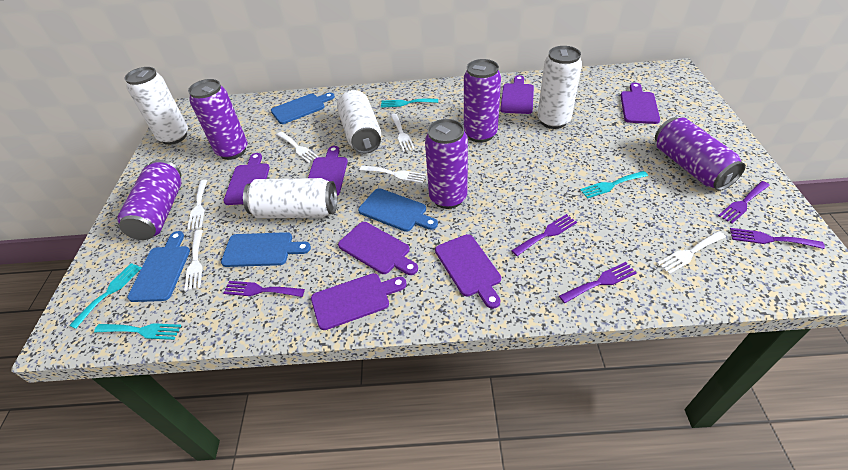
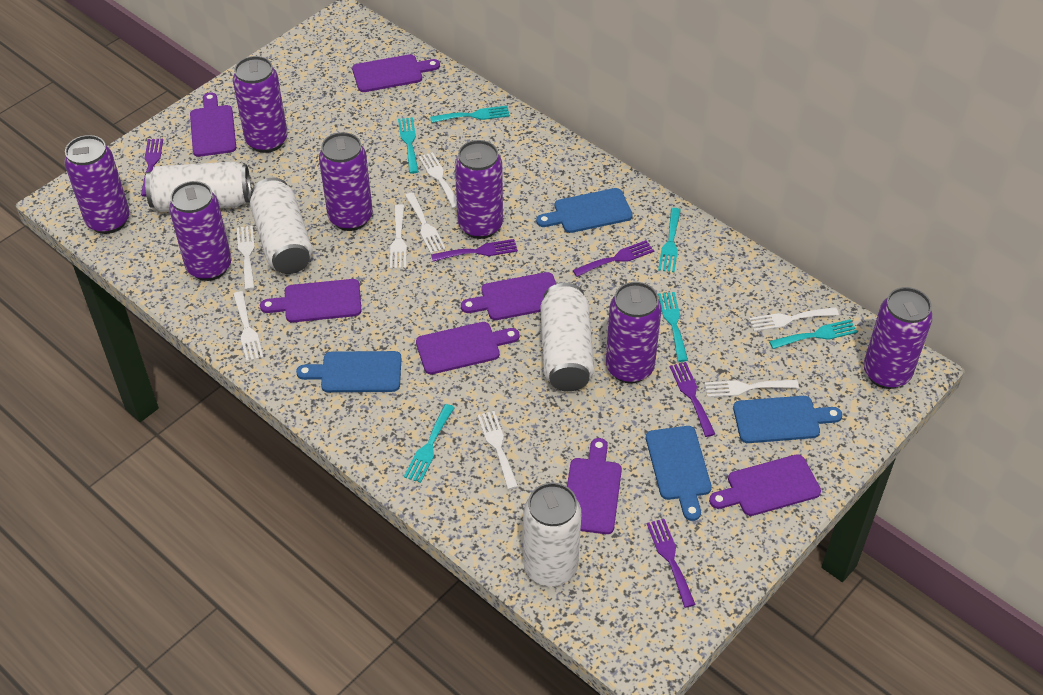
purple can: 5 -> 7
turquoise fork: 4 -> 6
white fork: 6 -> 8

